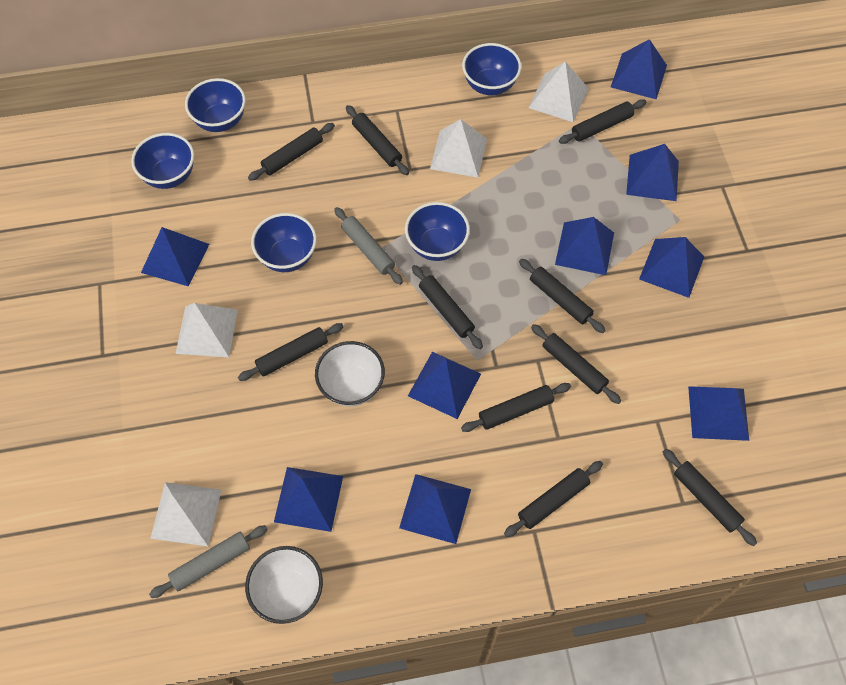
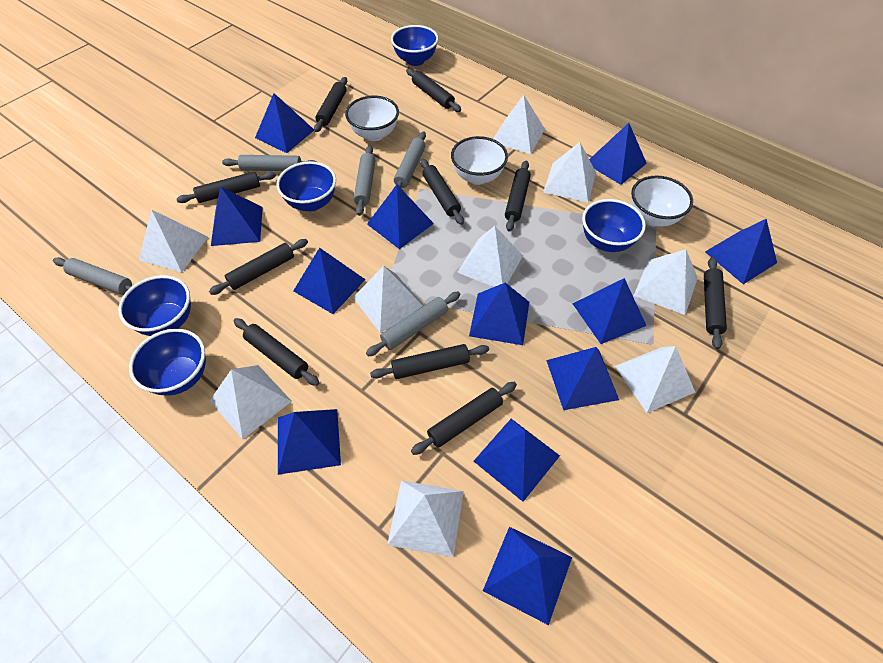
blue pyramid: 9 -> 12
grey rolling pin: 2 -> 5
white bowl: 2 -> 3
white pyramid: 4 -> 9

